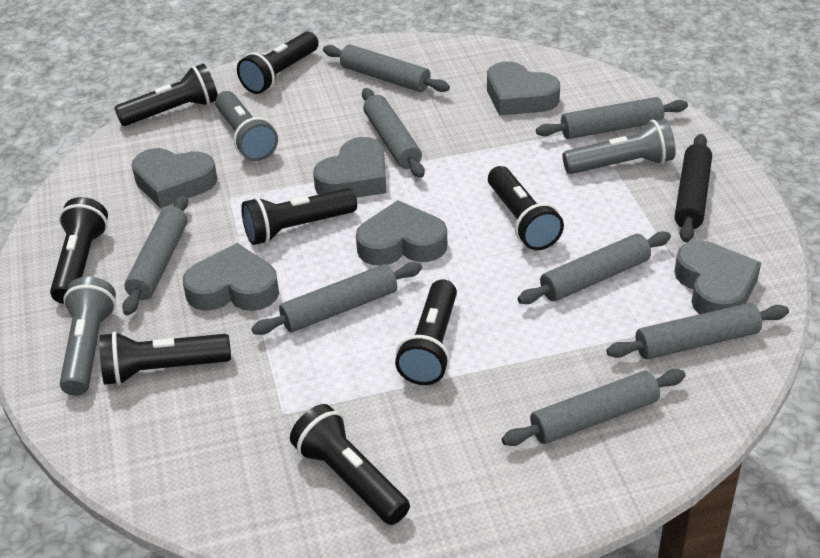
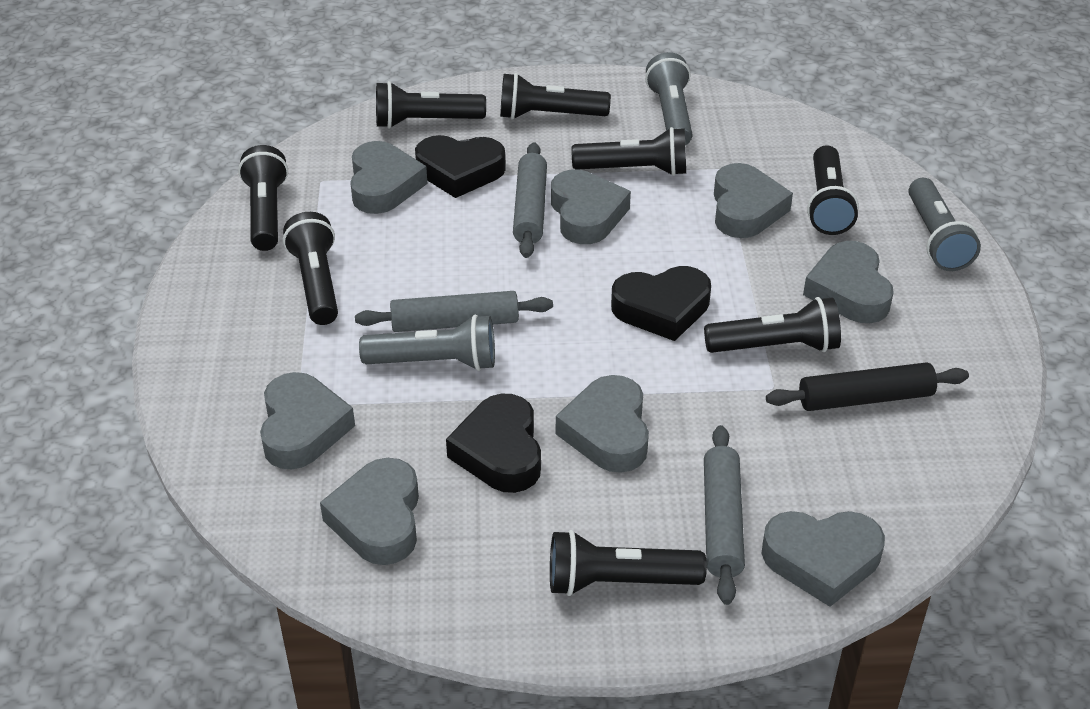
black heart: 0 -> 3
grey heart: 6 -> 8
grey rolling pin: 8 -> 3

